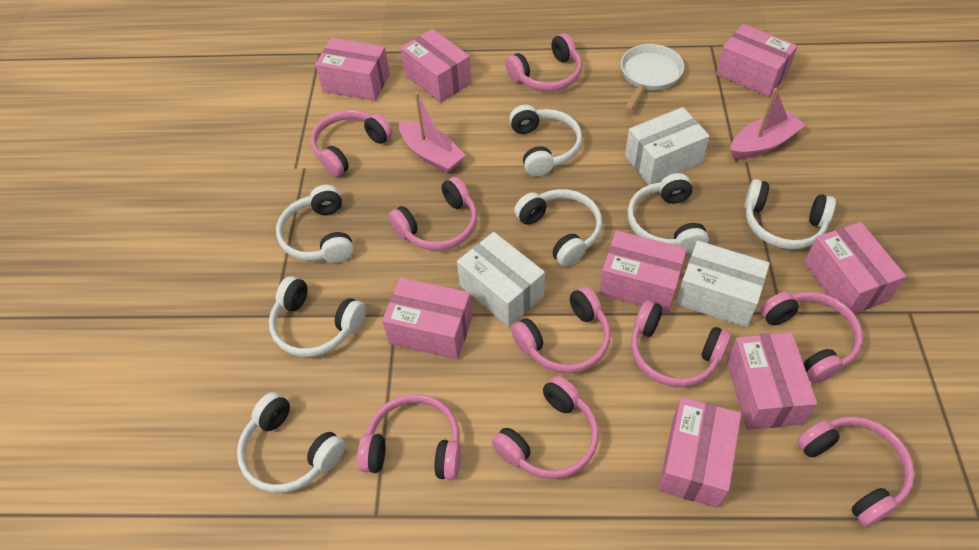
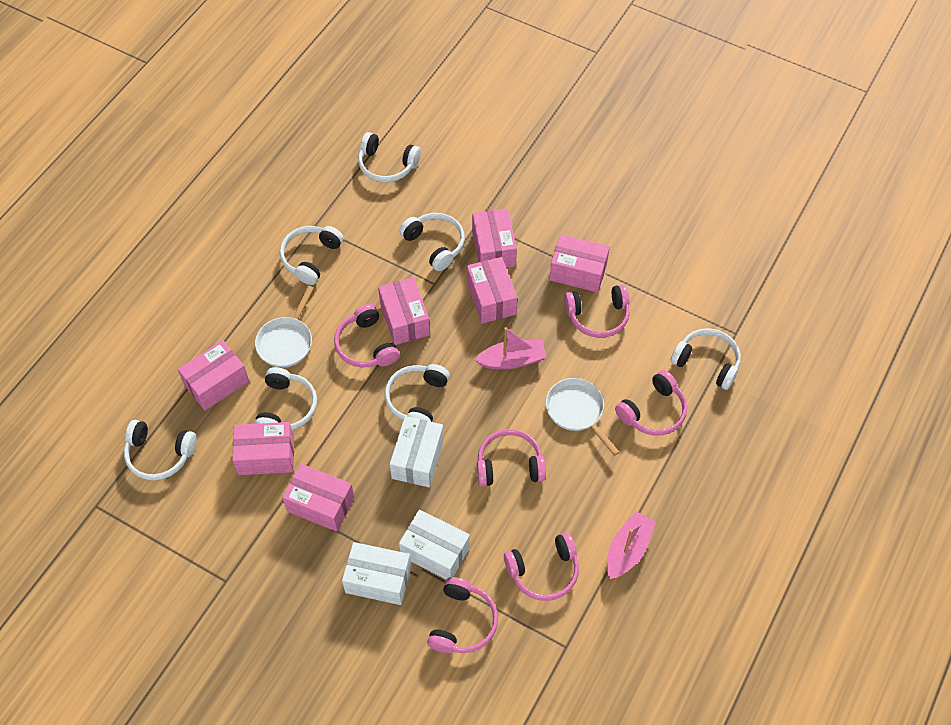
pink box: 8 -> 7
pink headphones: 9 -> 6
white pan: 1 -> 2

